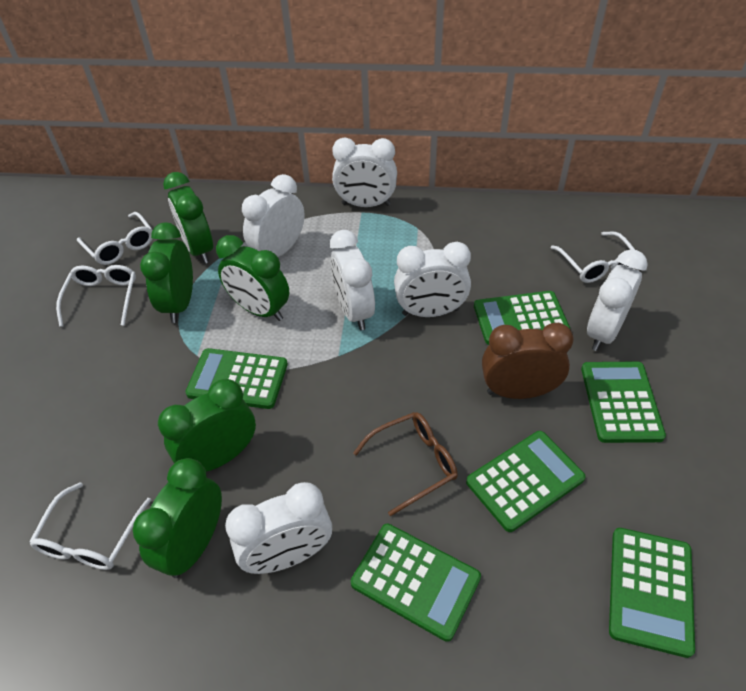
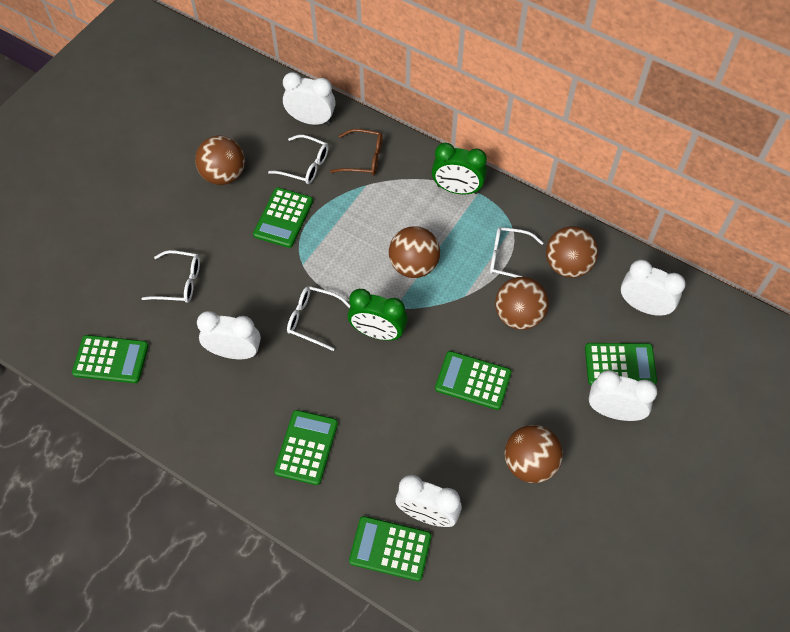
brown ball: 0 -> 5
brown clock: 1 -> 0
green clock: 5 -> 2
white clock: 6 -> 5

